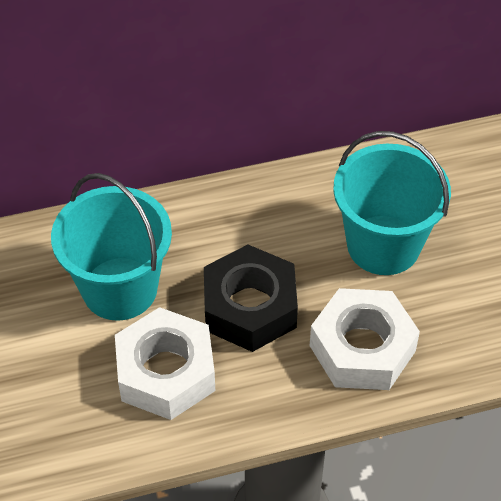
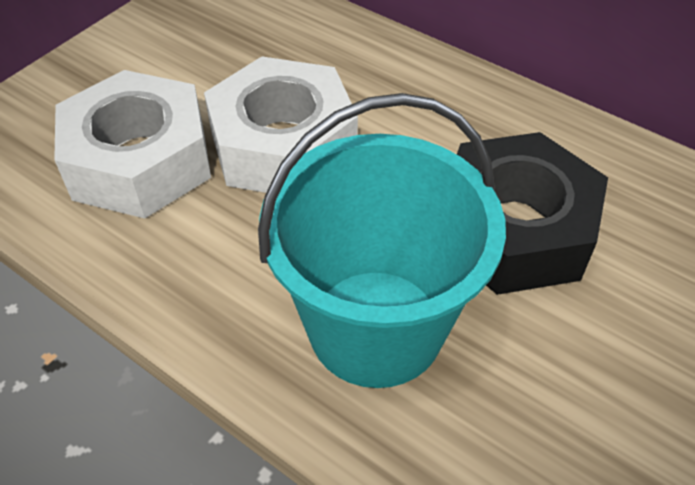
turquoise bucket: 2 -> 1

